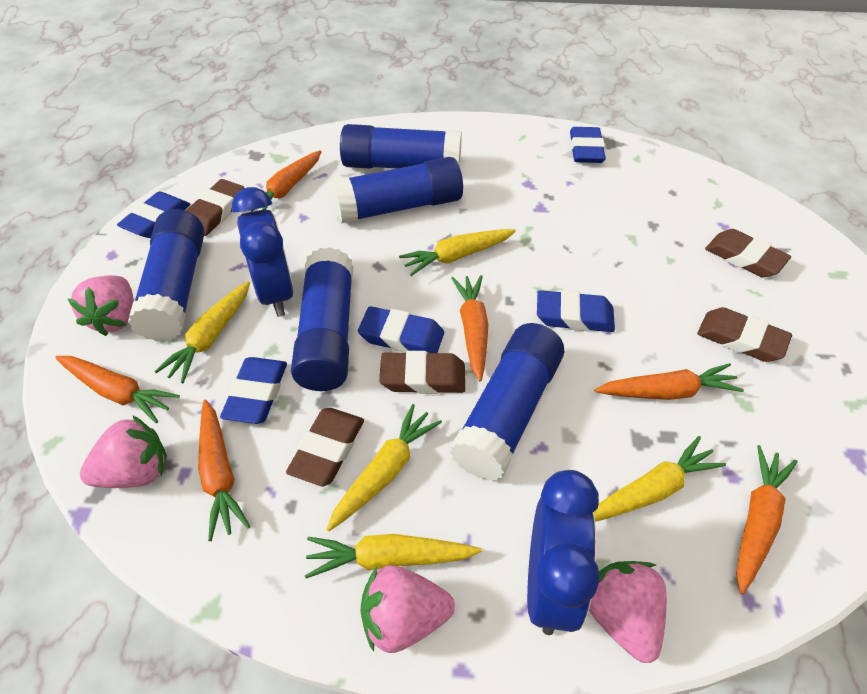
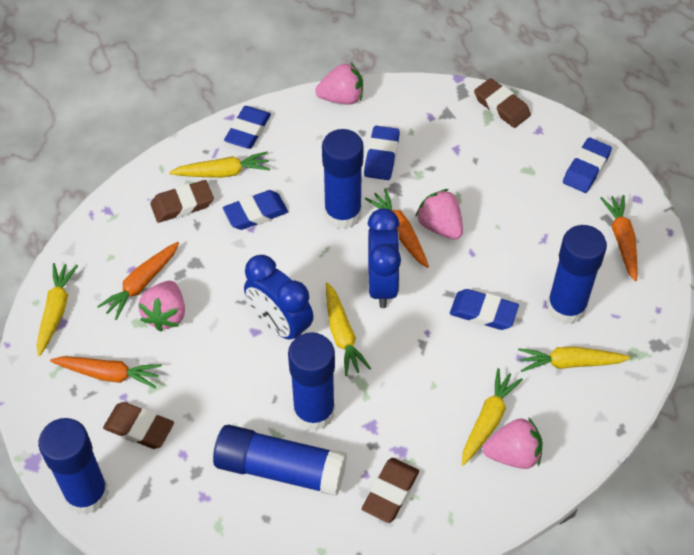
brown eraser: 5 -> 4
orange carrot: 6 -> 4

